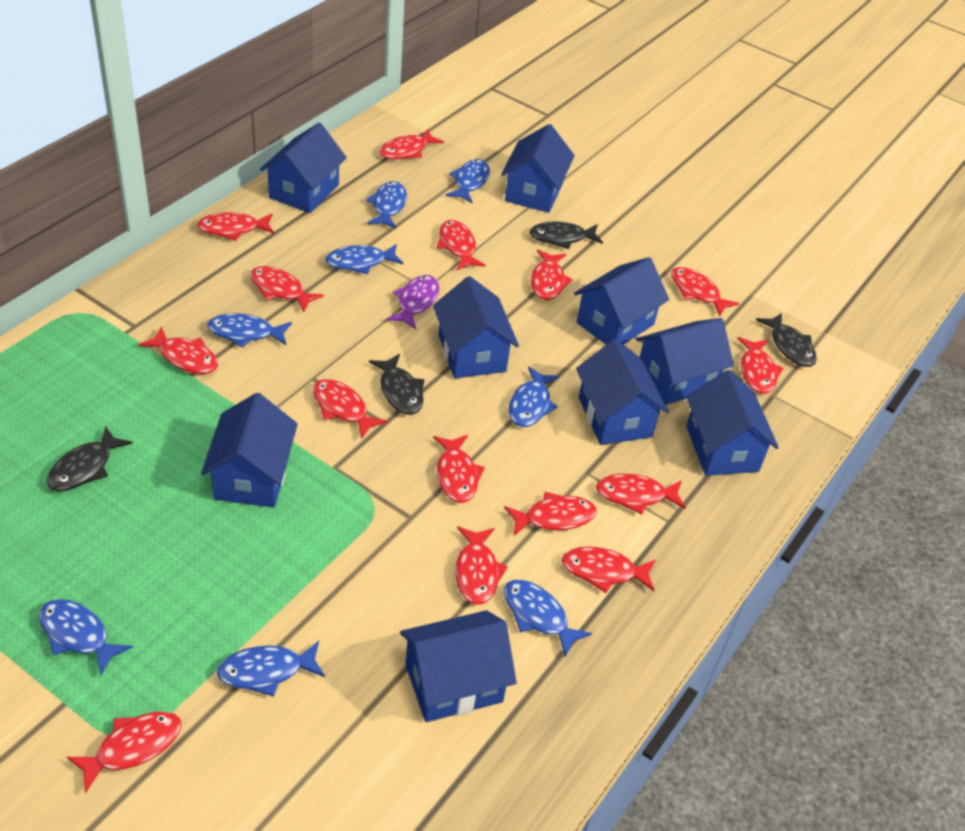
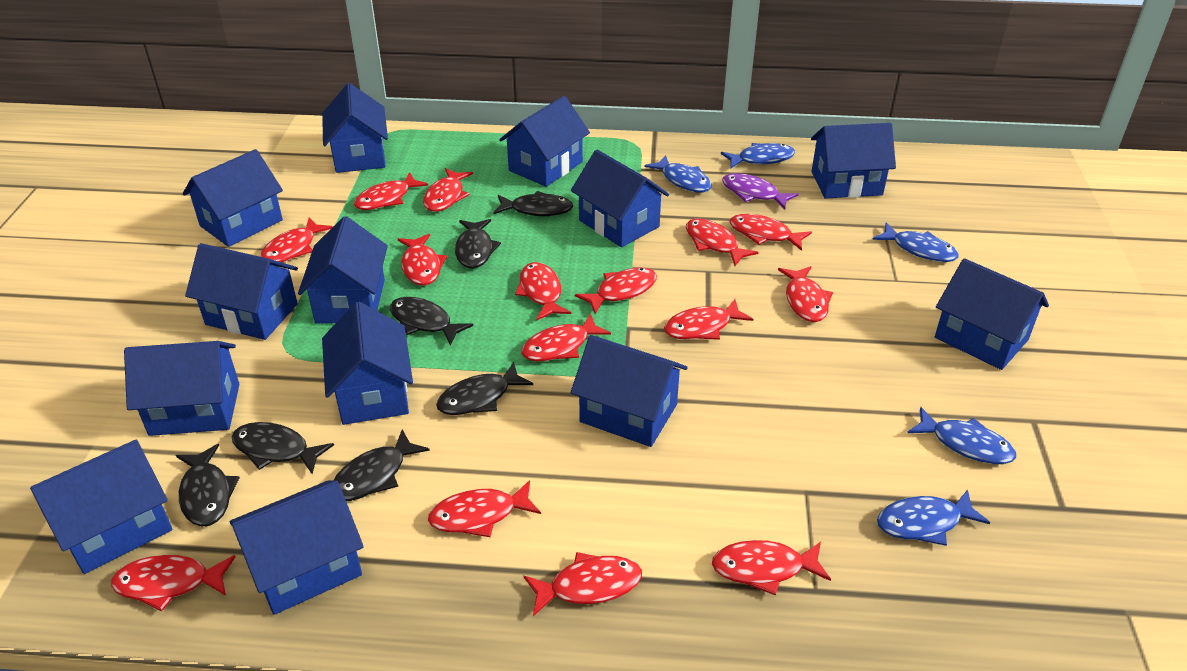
black fish: 4 -> 7
blue fish: 8 -> 5
blue house: 9 -> 13

